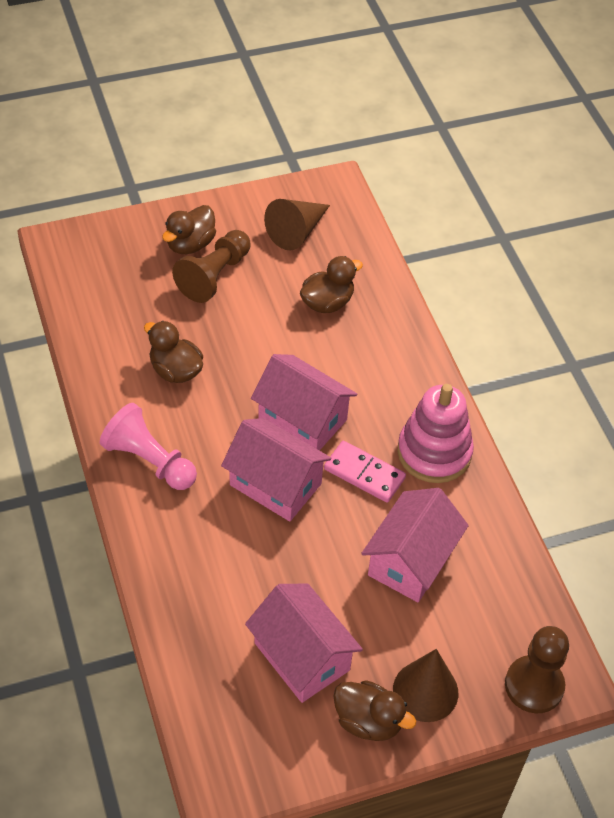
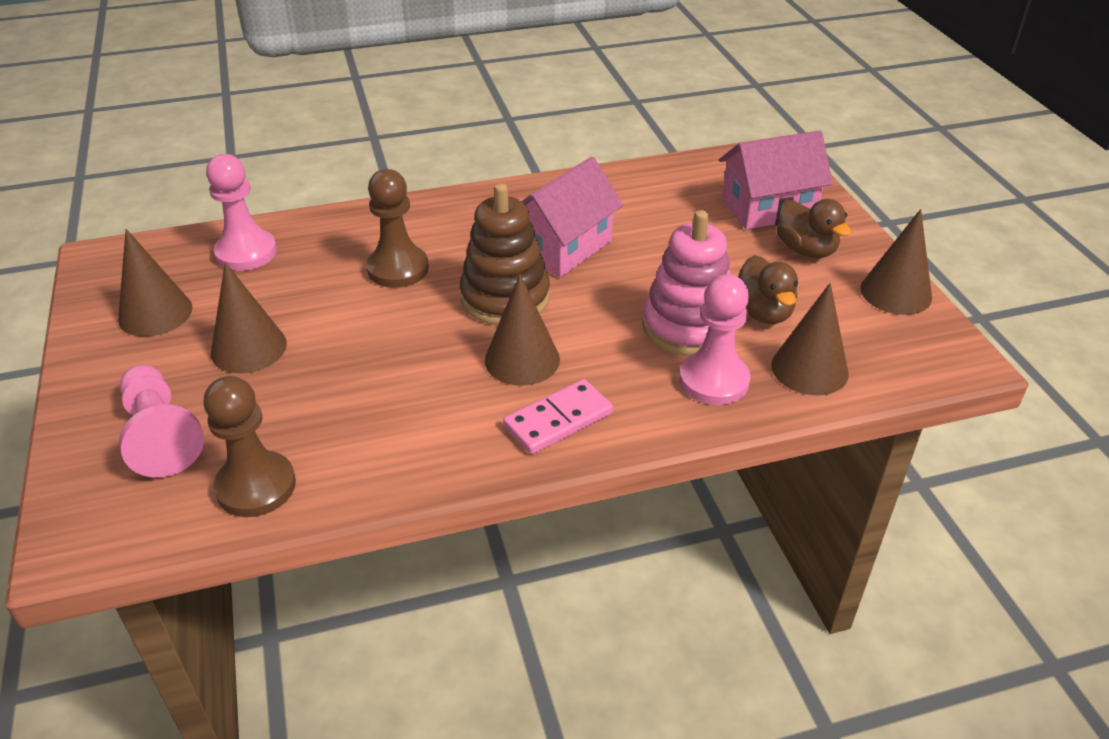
brown cone: 2 -> 5
brown duck: 4 -> 2
brown stacking toy: 0 -> 1
pink house: 4 -> 2
pink pawn: 1 -> 3

